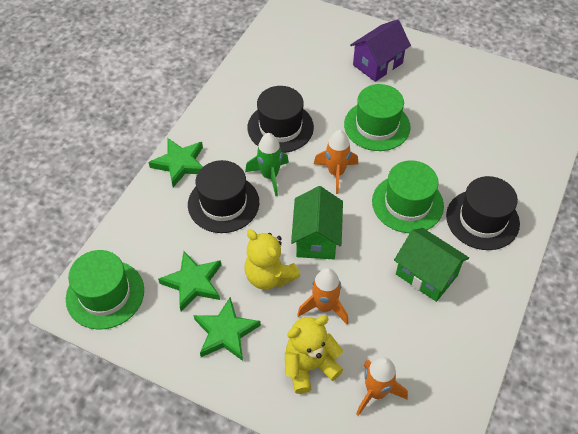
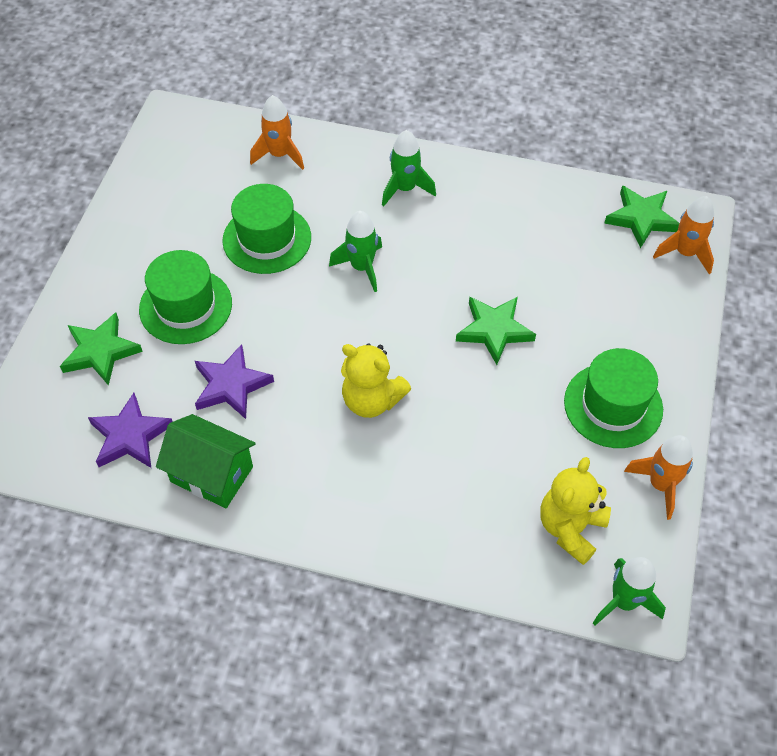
black hat: 3 -> 0
green house: 2 -> 1
green rocket: 1 -> 3
purple house: 1 -> 0
purple star: 0 -> 2

